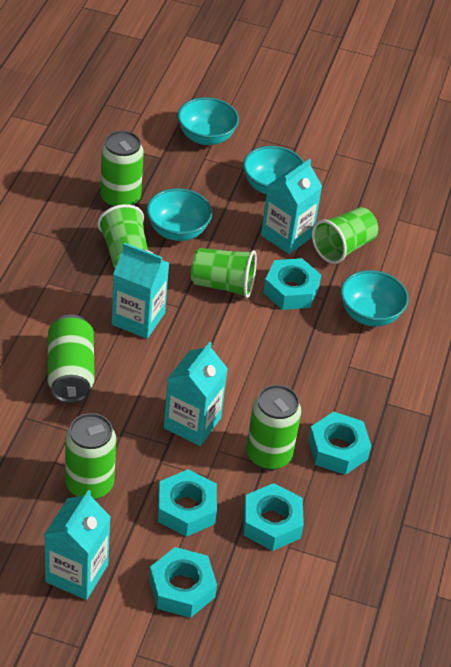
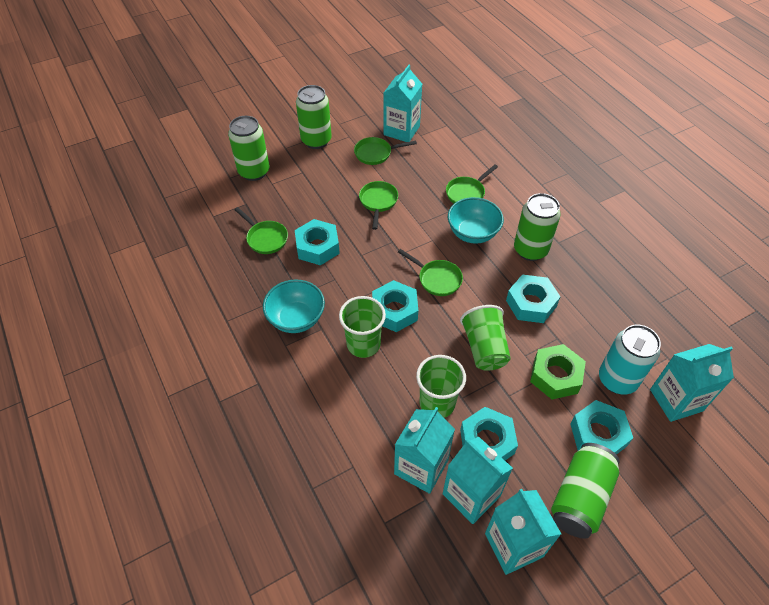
green nut: 0 -> 1
green pan: 0 -> 5
turquoise bowl: 4 -> 2
turquoise can: 0 -> 1
turquoise carton: 4 -> 5

